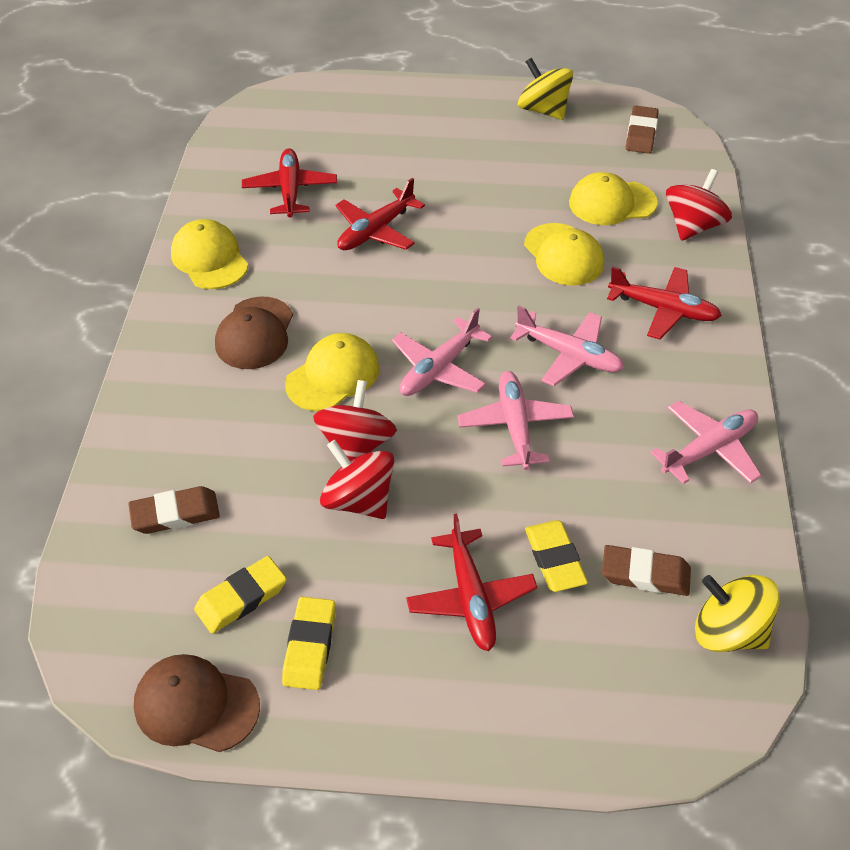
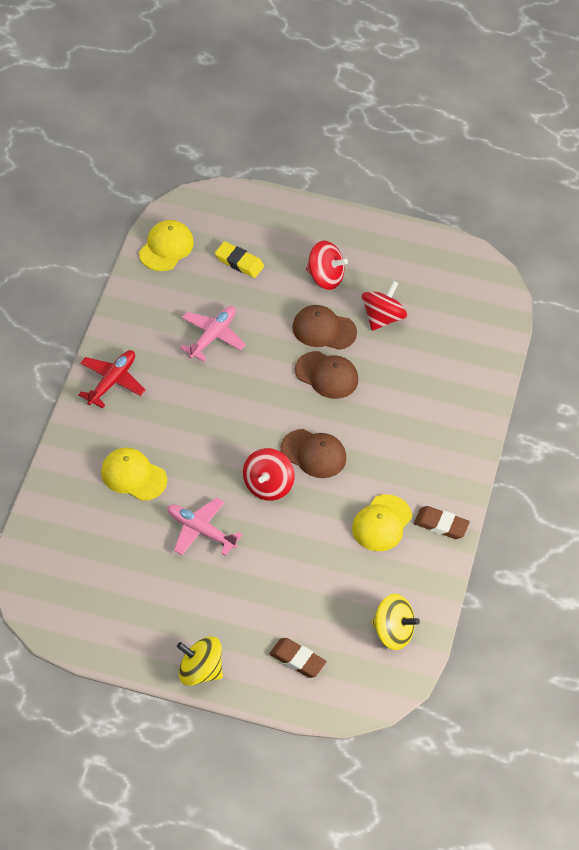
brown cap: 2 -> 3
brown eraser: 3 -> 2
pink plane: 4 -> 2
red plane: 4 -> 1
yellow cap: 4 -> 3
yellow eraser: 3 -> 1

